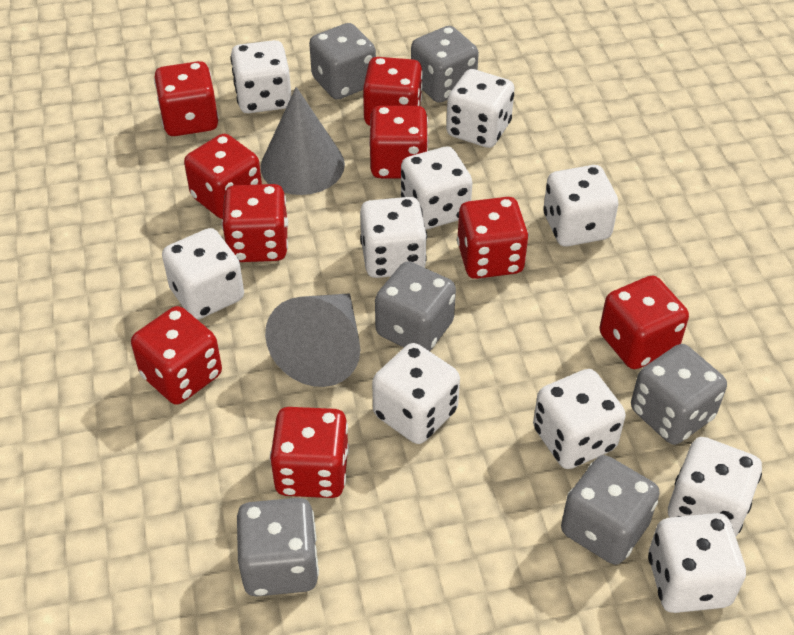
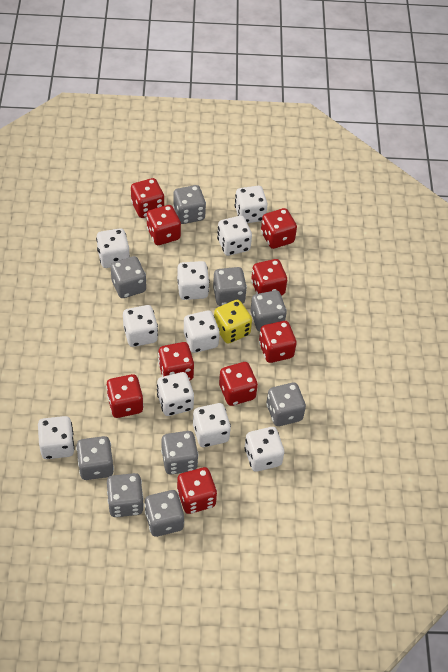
grey cone: 2 -> 0
grey dice: 6 -> 9
yellow dice: 0 -> 1

